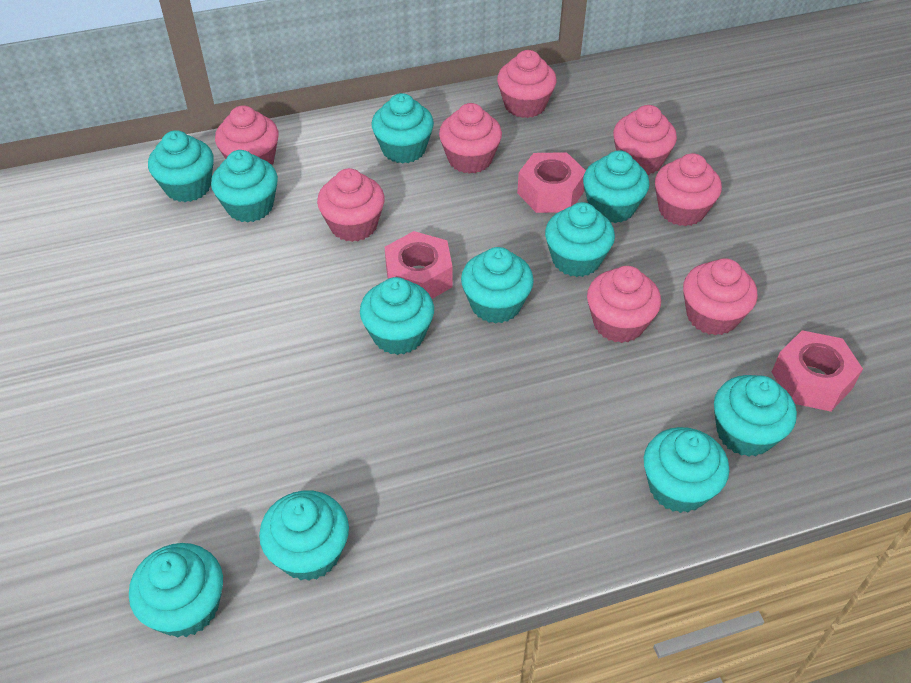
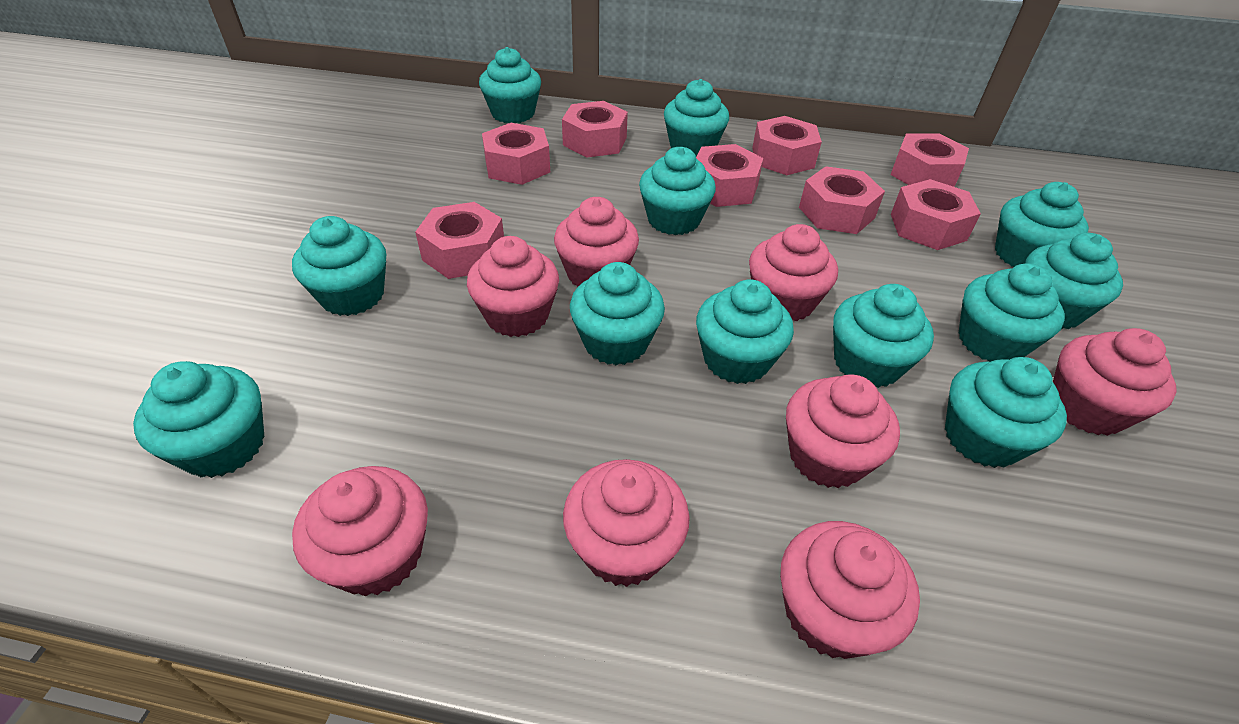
pink nut: 3 -> 8
turquoise cupcake: 11 -> 12

